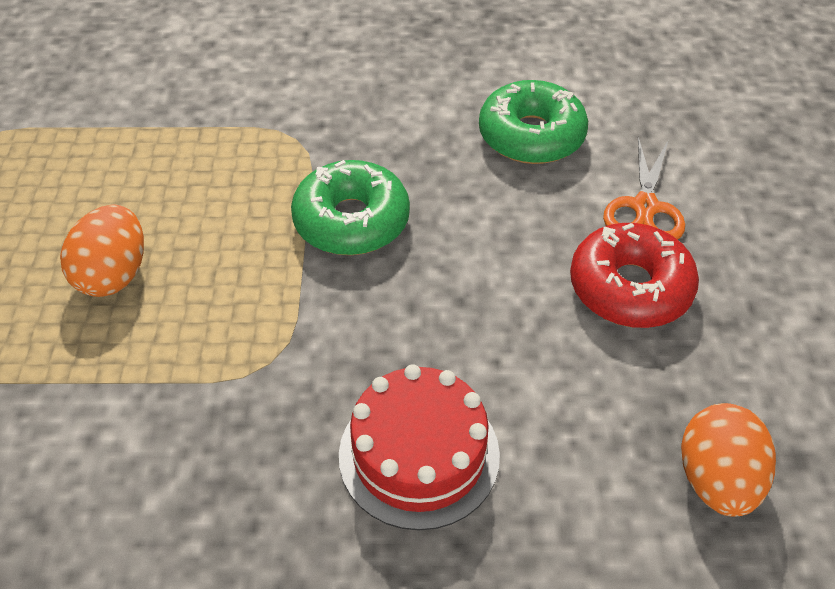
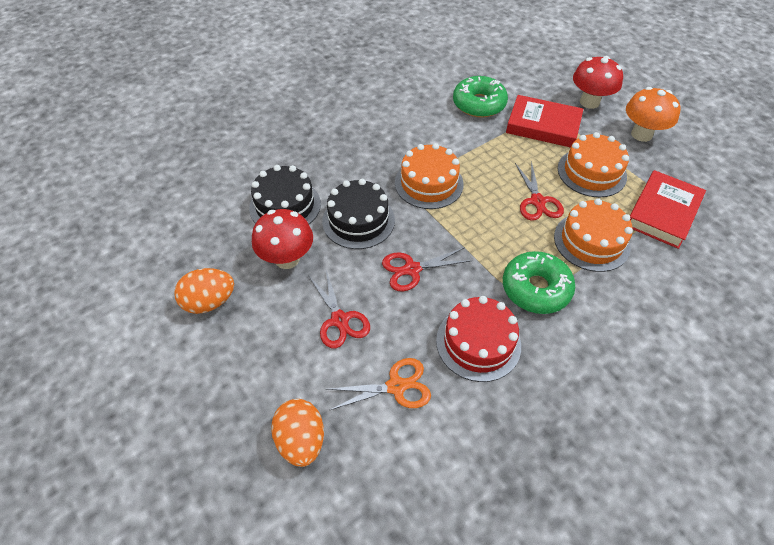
black cake: 0 -> 2
orange cake: 0 -> 3
orange mushroom: 0 -> 1
red book: 0 -> 2
red donut: 1 -> 0
red mushroom: 0 -> 2
red scissors: 0 -> 3

